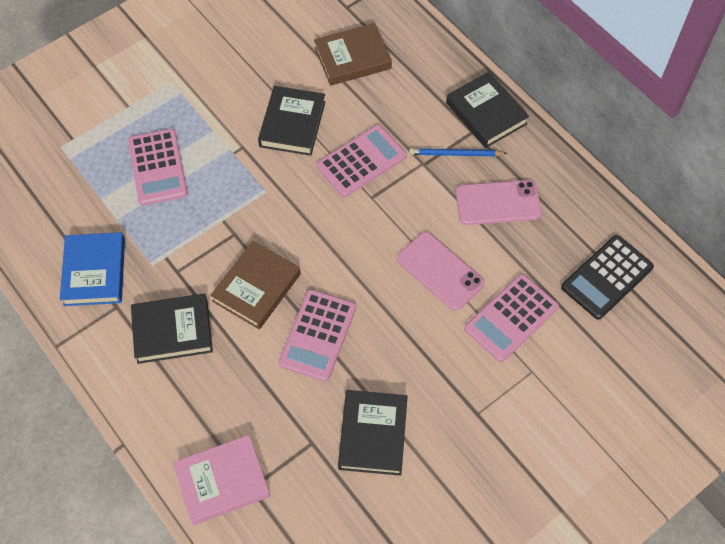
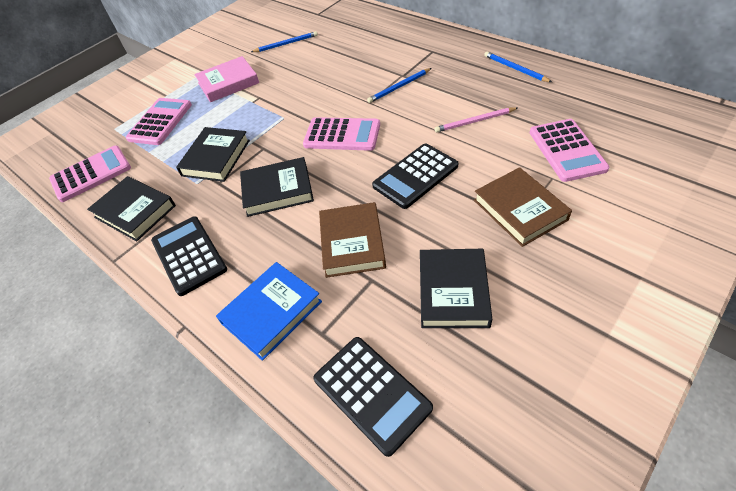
black calculator: 1 -> 3
blue pencil: 1 -> 3
pink pencil: 0 -> 1
pink phone: 2 -> 0

